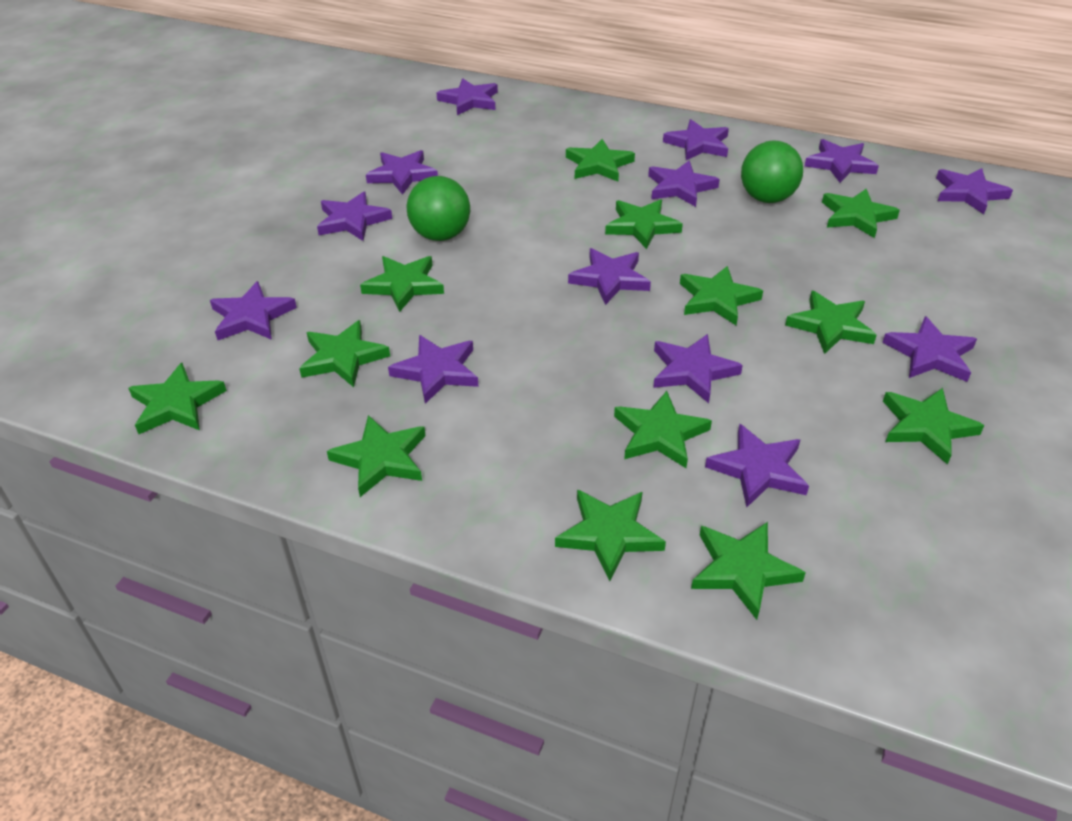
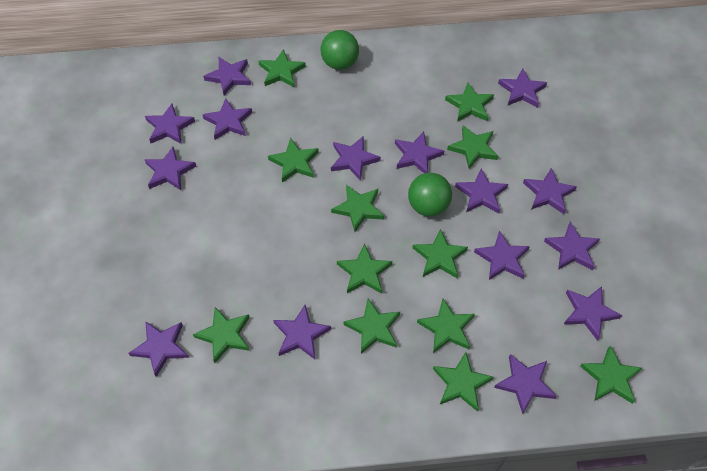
green star: 13 -> 12
purple star: 13 -> 15

